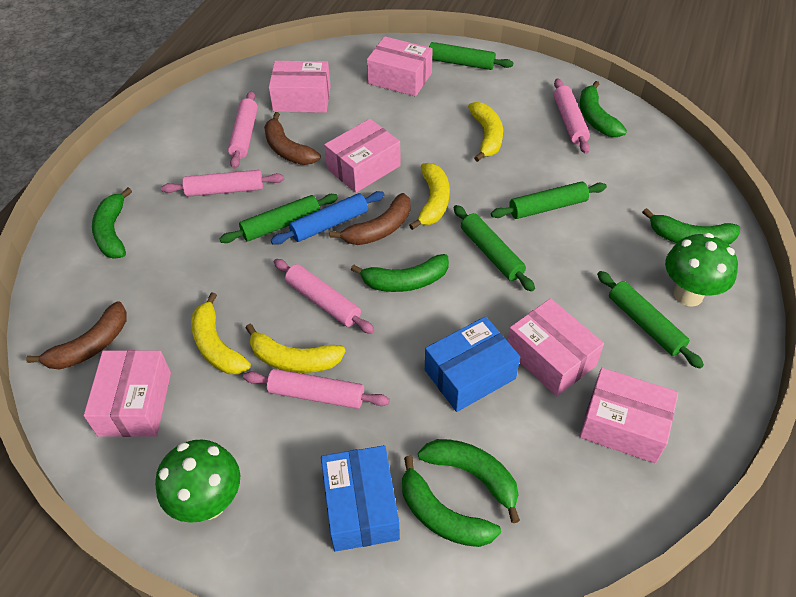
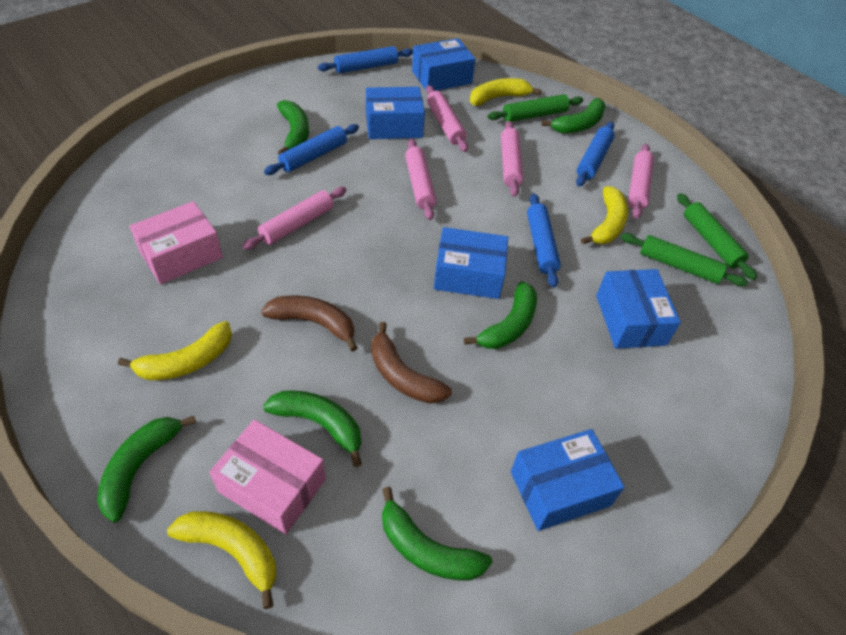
blue box: 2 -> 5
blue rolling pin: 1 -> 4
brown banana: 3 -> 2
green mushroom: 2 -> 0
green rolling pin: 5 -> 3
pink box: 6 -> 2

